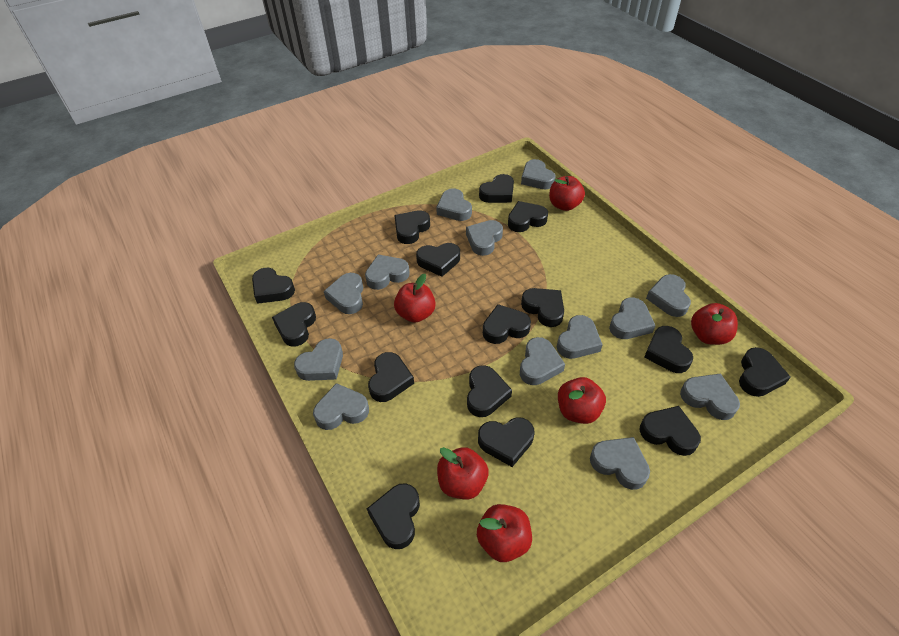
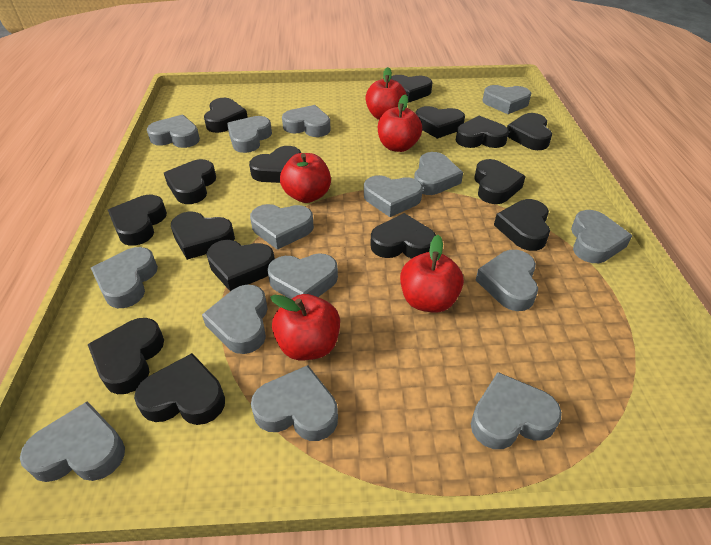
grey heart: 13 -> 15
red apple: 6 -> 5

